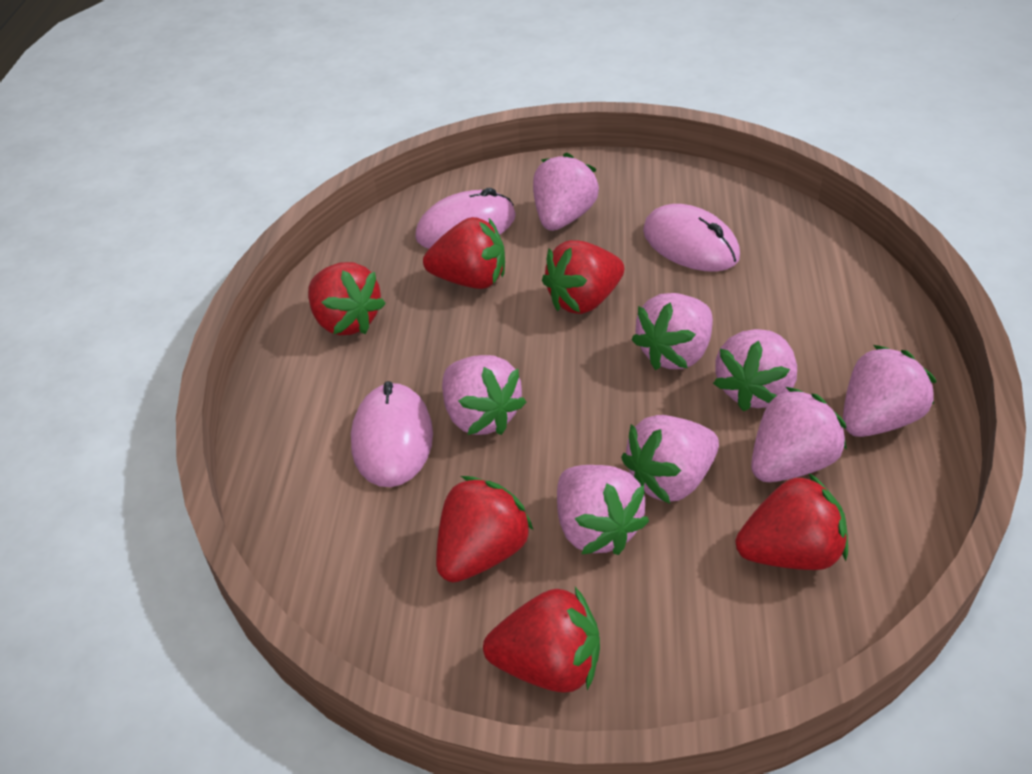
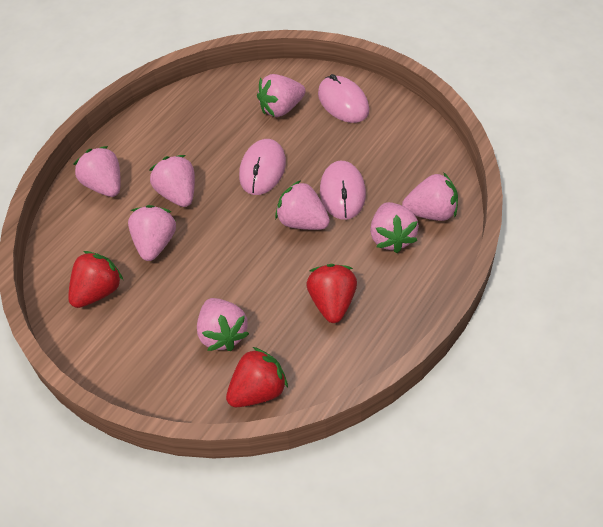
red strawberry: 6 -> 3

